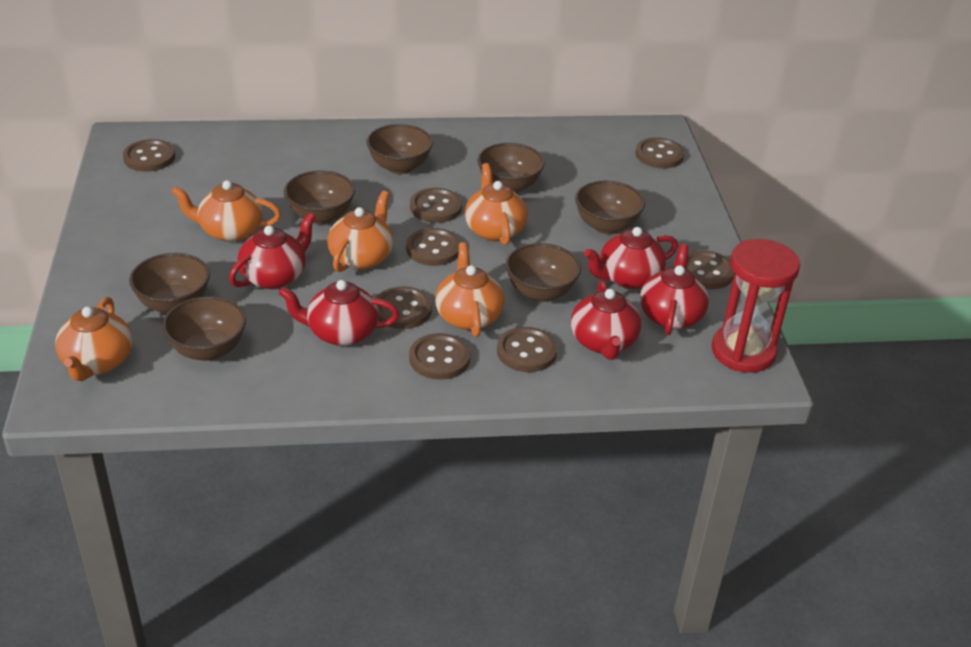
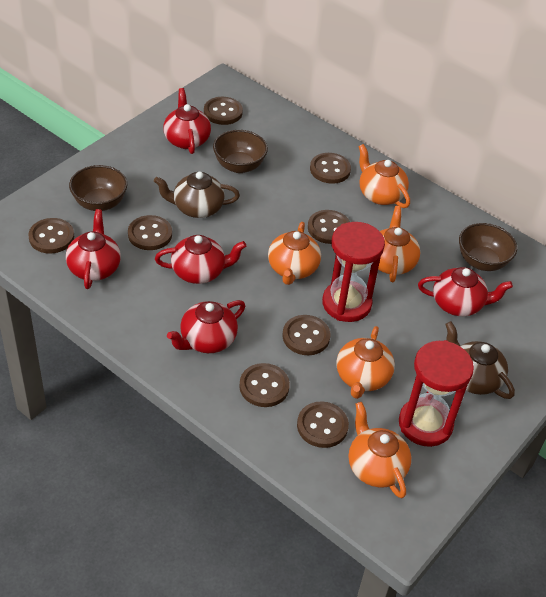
brown bowl: 7 -> 3
brown teapot: 0 -> 2
red hourglass: 1 -> 2

